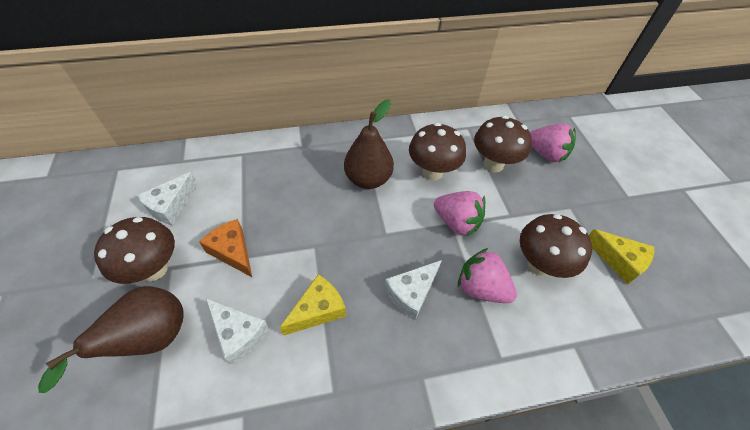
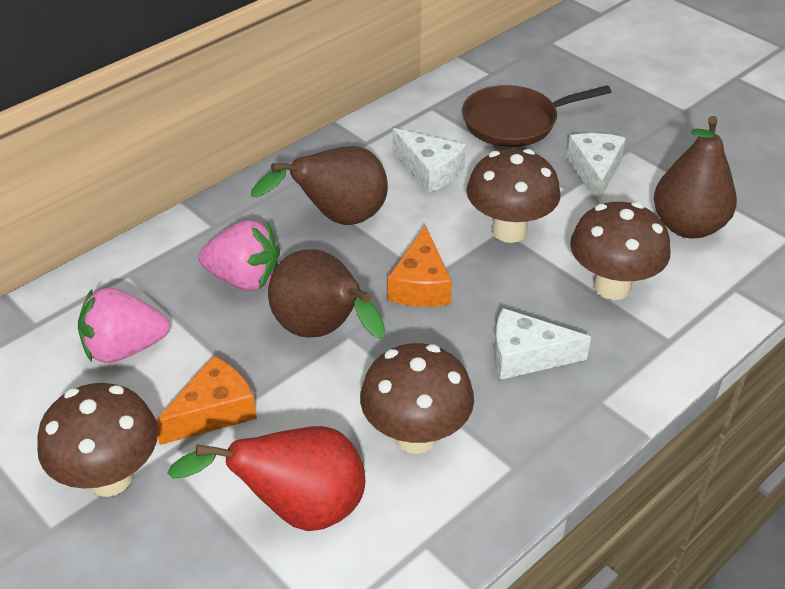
brown pan: 0 -> 1
brown pear: 2 -> 3
orange cheese: 1 -> 2
pink strawberry: 3 -> 2
red pear: 0 -> 1
yellow cheese: 2 -> 0

